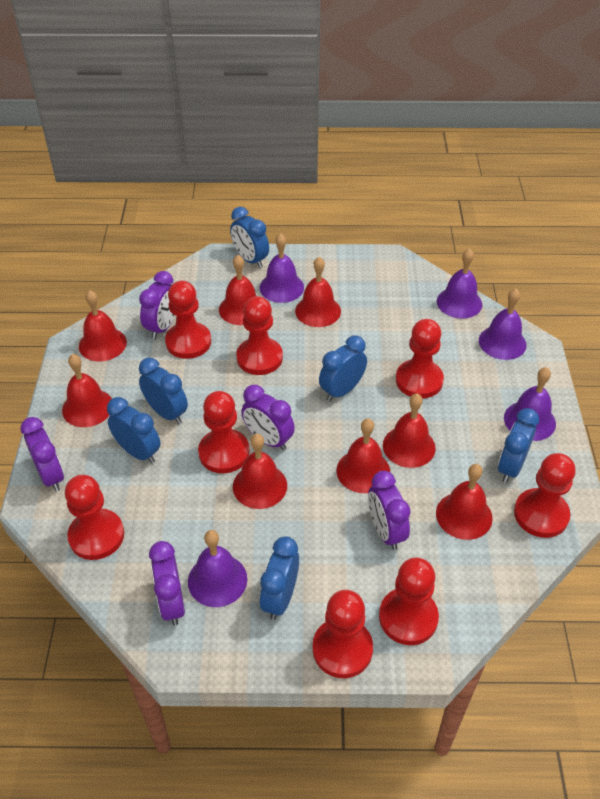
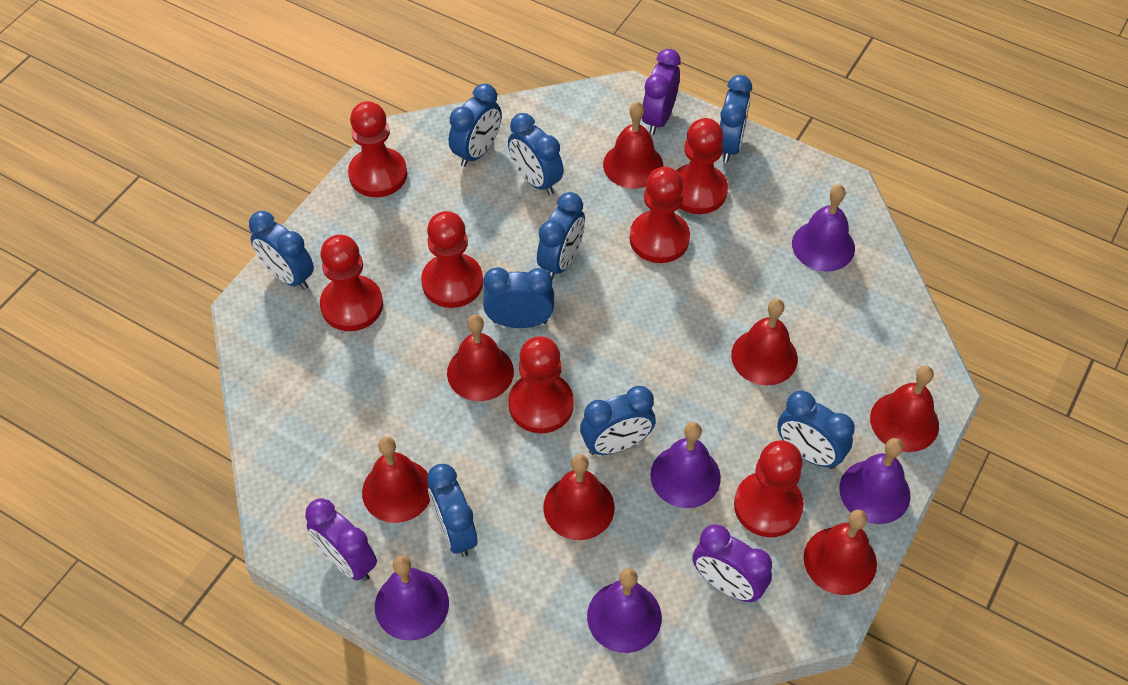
blue clock: 6 -> 9
purple clock: 5 -> 3
red bell: 8 -> 7
red pawn: 8 -> 7

